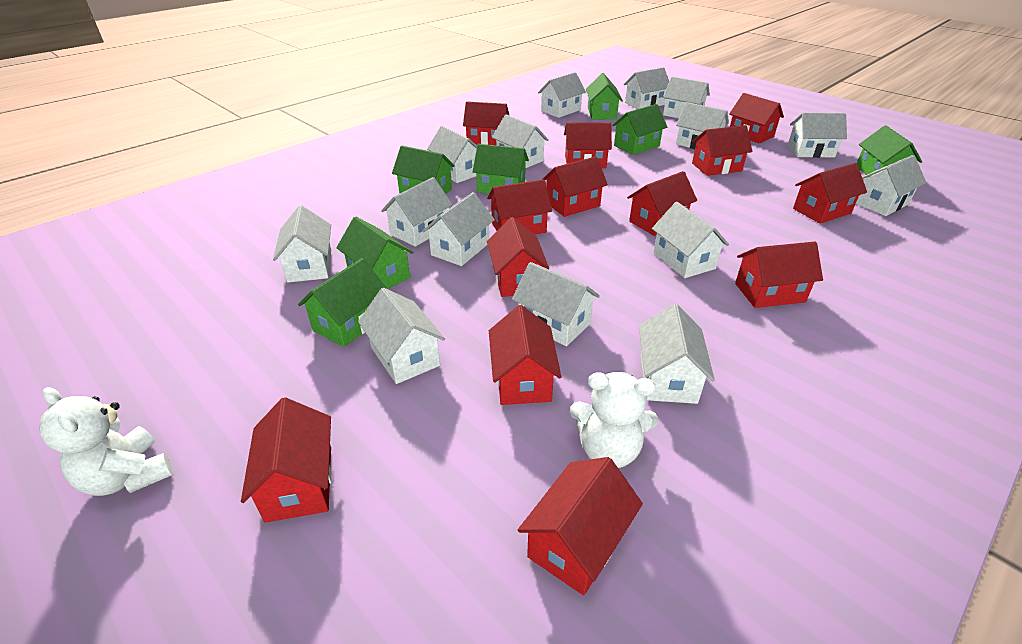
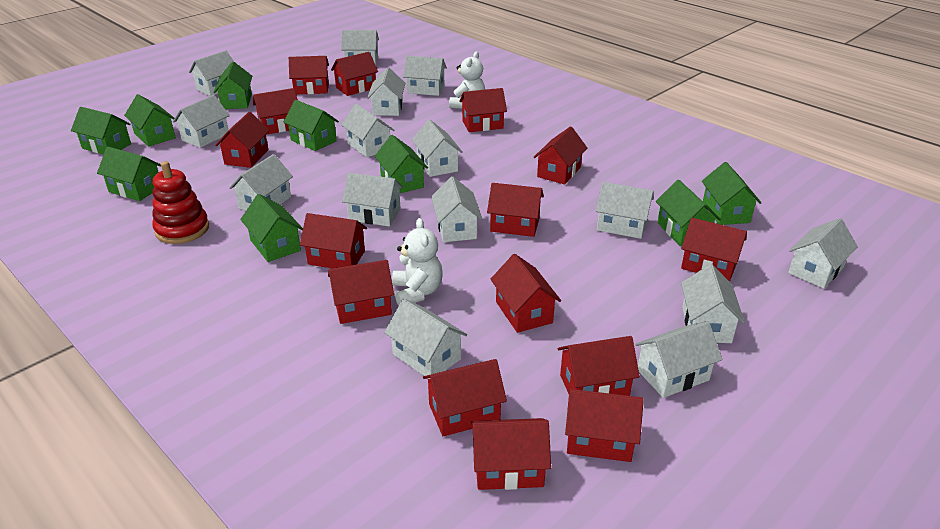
green house: 7 -> 9
red house: 13 -> 15
red stacking toy: 0 -> 1

